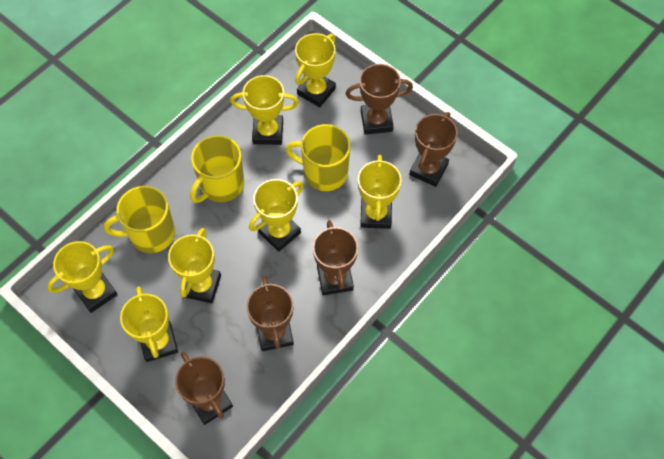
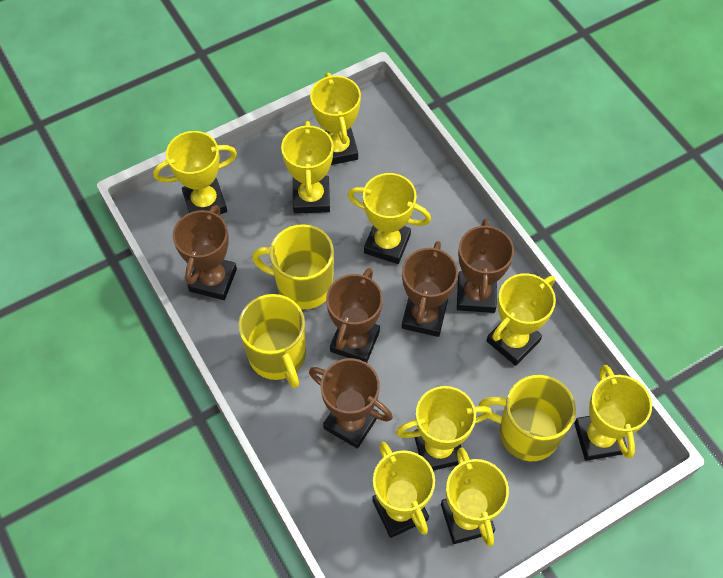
yellow trophy: 7 -> 9

